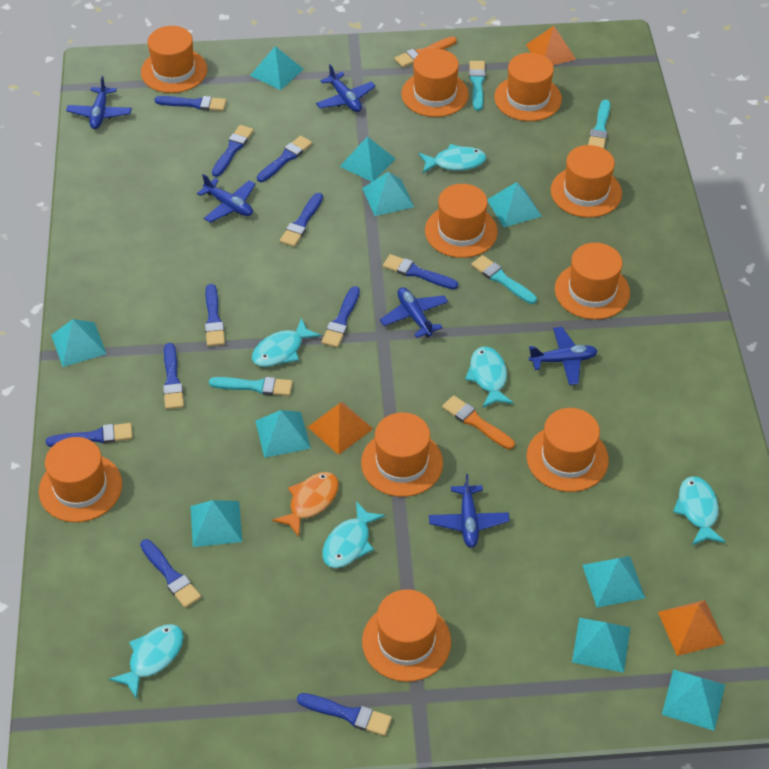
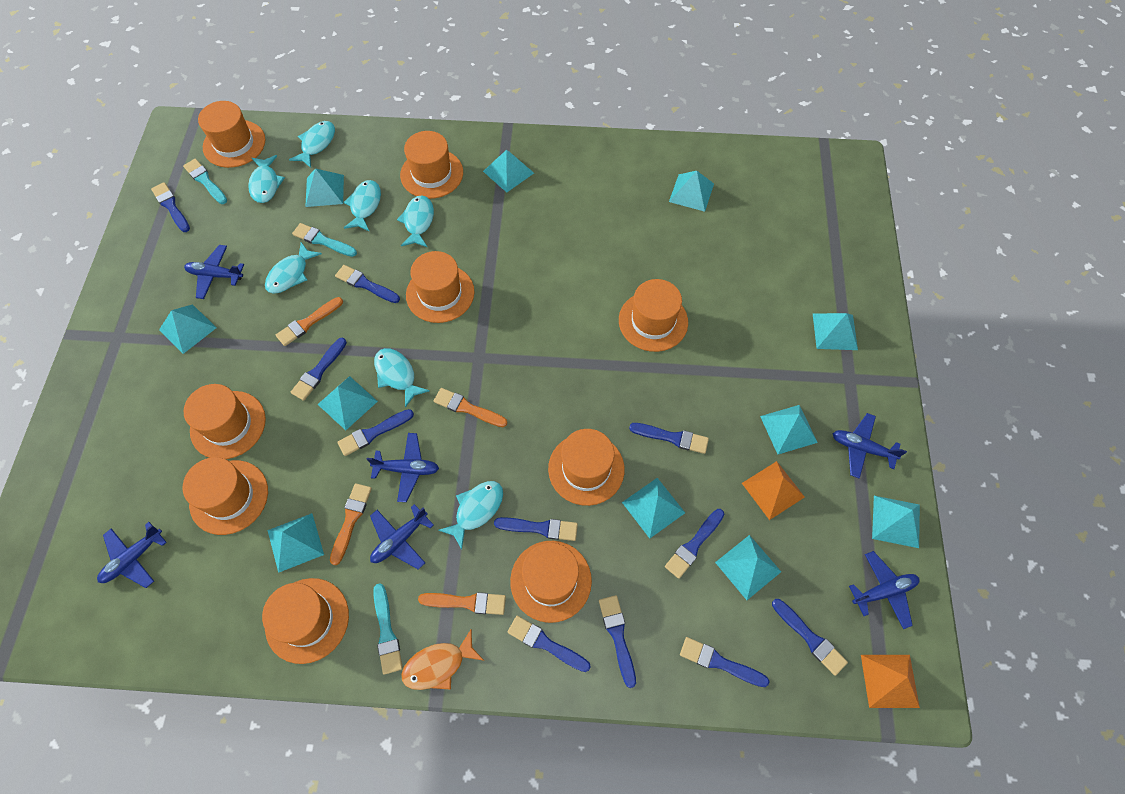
orange brush: 2 -> 4
orange hat: 10 -> 9
orange pyramid: 3 -> 2
turquoise brush: 4 -> 3
turquoise fish: 6 -> 7
turquoise pyramid: 10 -> 11

